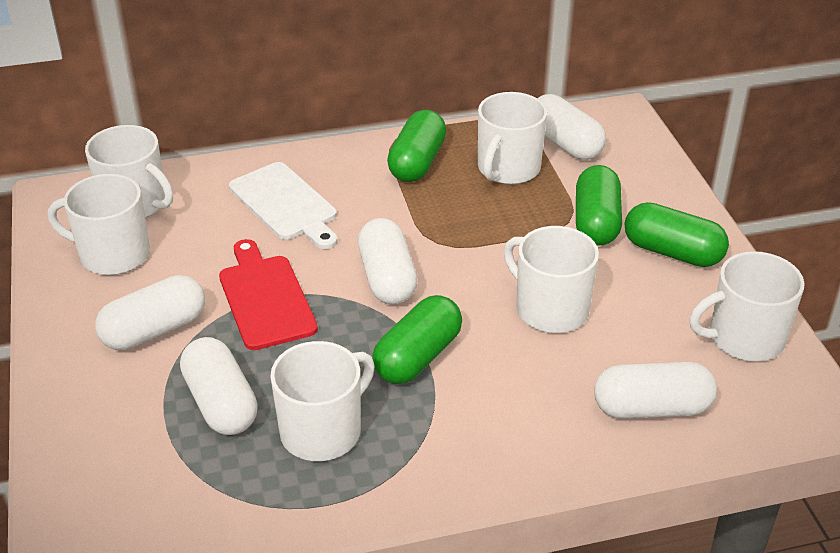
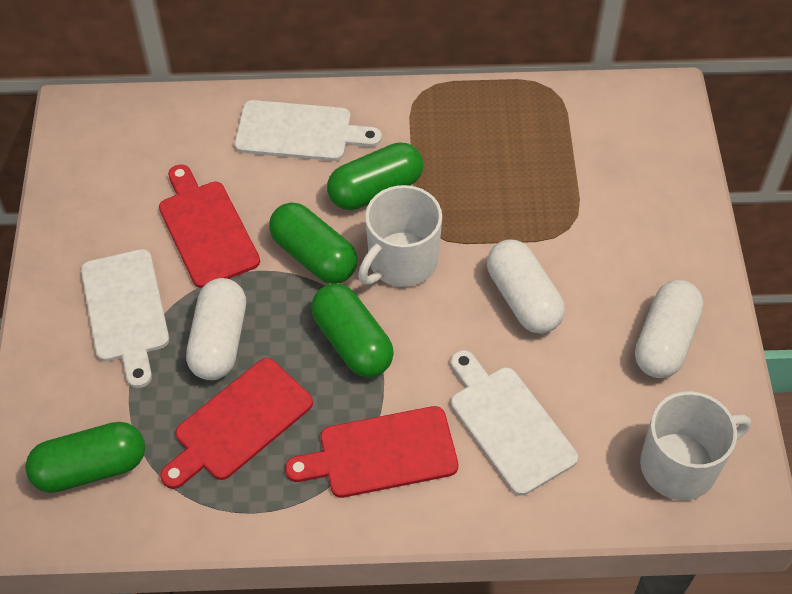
red cutting board: 1 -> 3
white capsule: 5 -> 3
white cutting board: 1 -> 3
white mug: 6 -> 2

